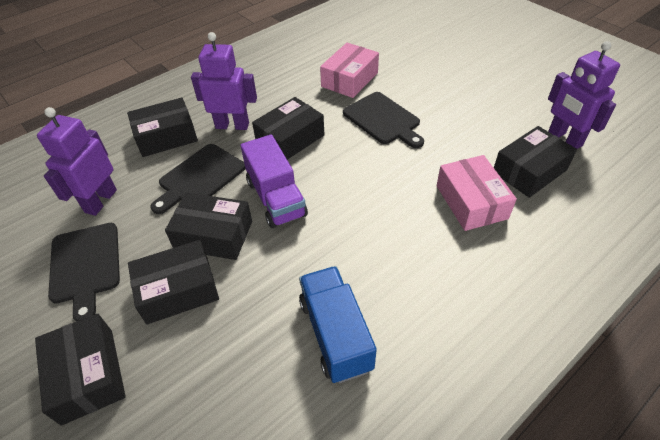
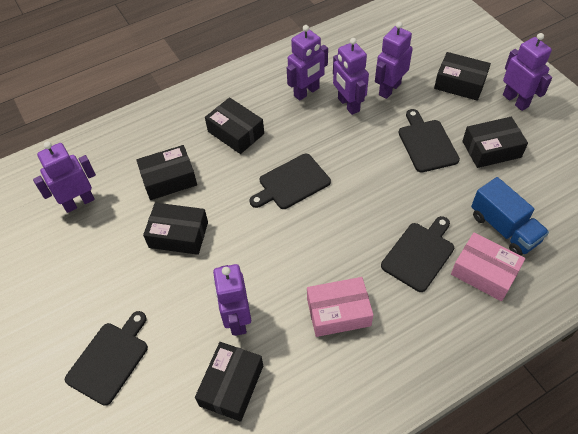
black cutting board: 3 -> 4
purple robot: 3 -> 6
purple truck: 1 -> 0

